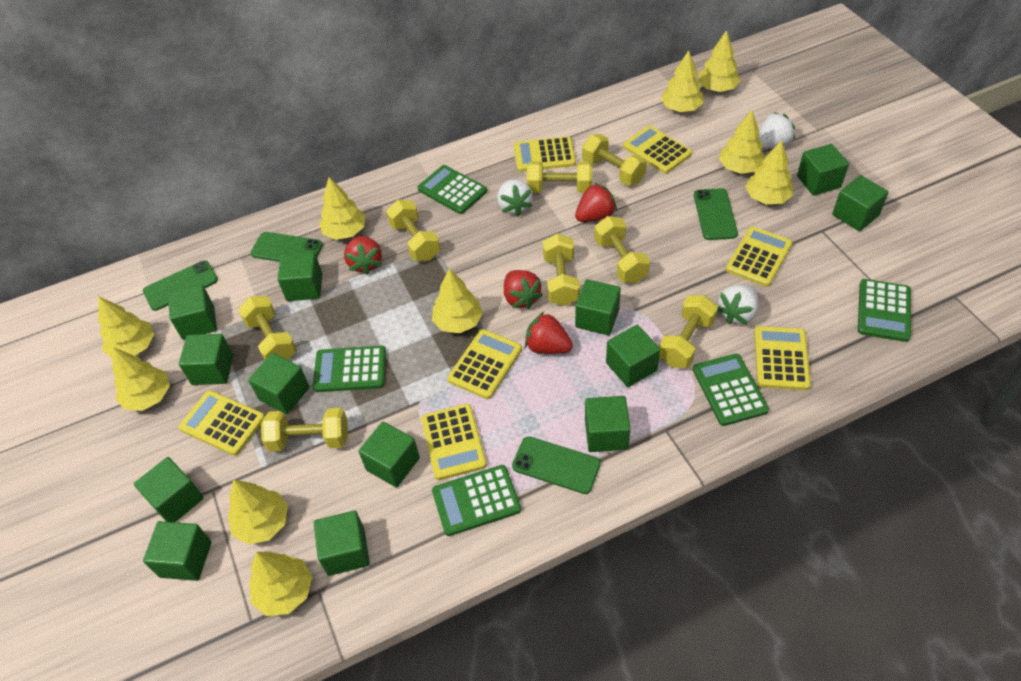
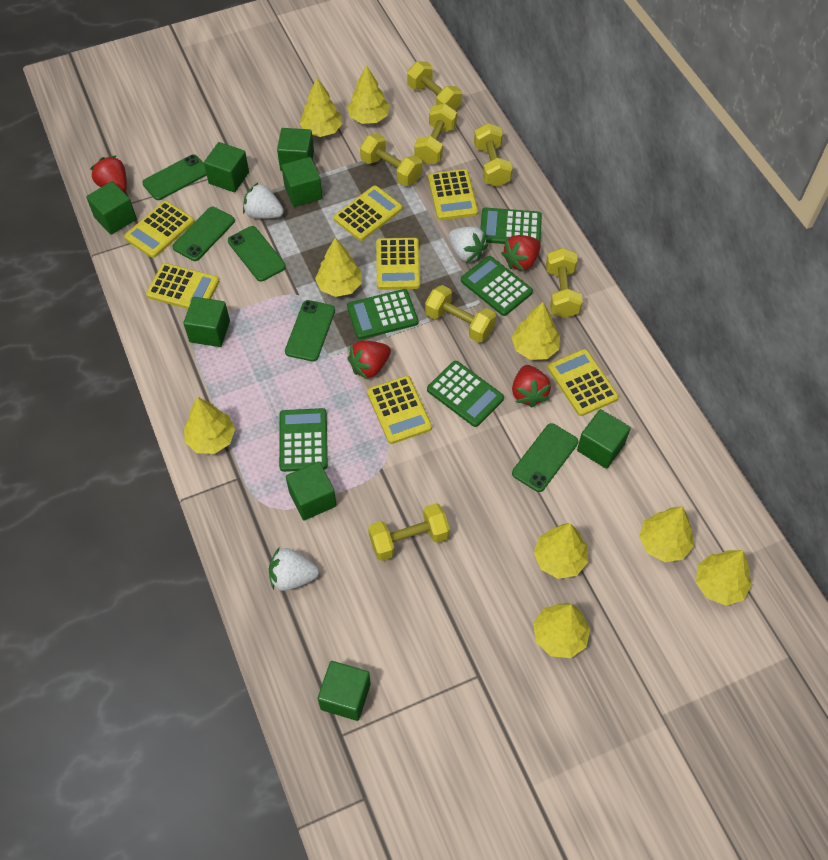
green cube: 13 -> 8
green phone: 4 -> 5
yellow dumbbell: 8 -> 7
yellow tree: 10 -> 9

